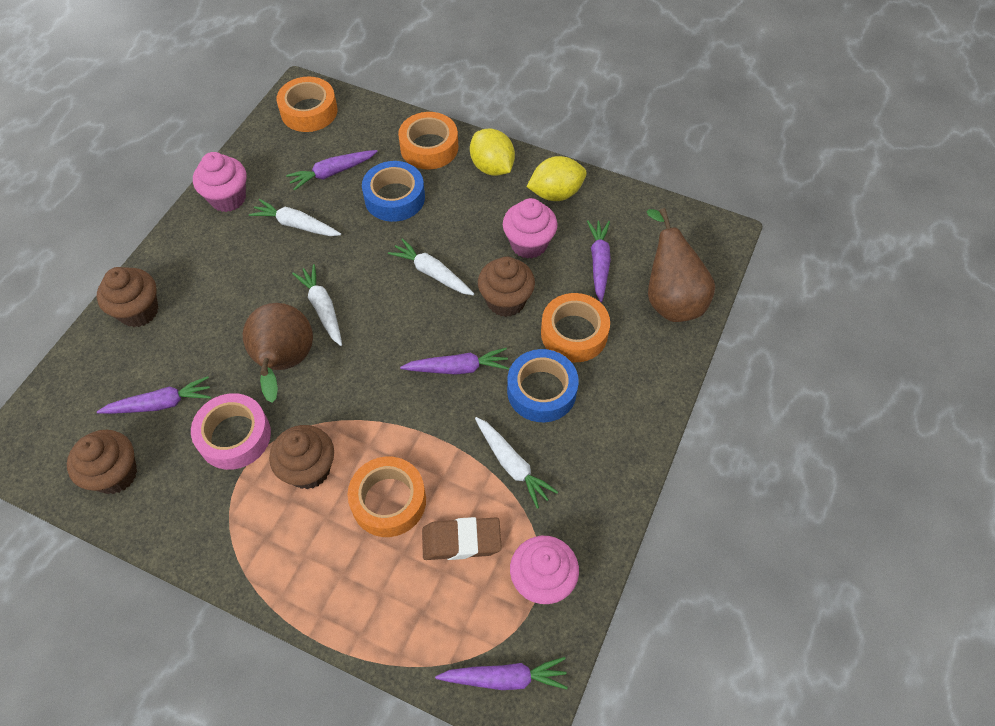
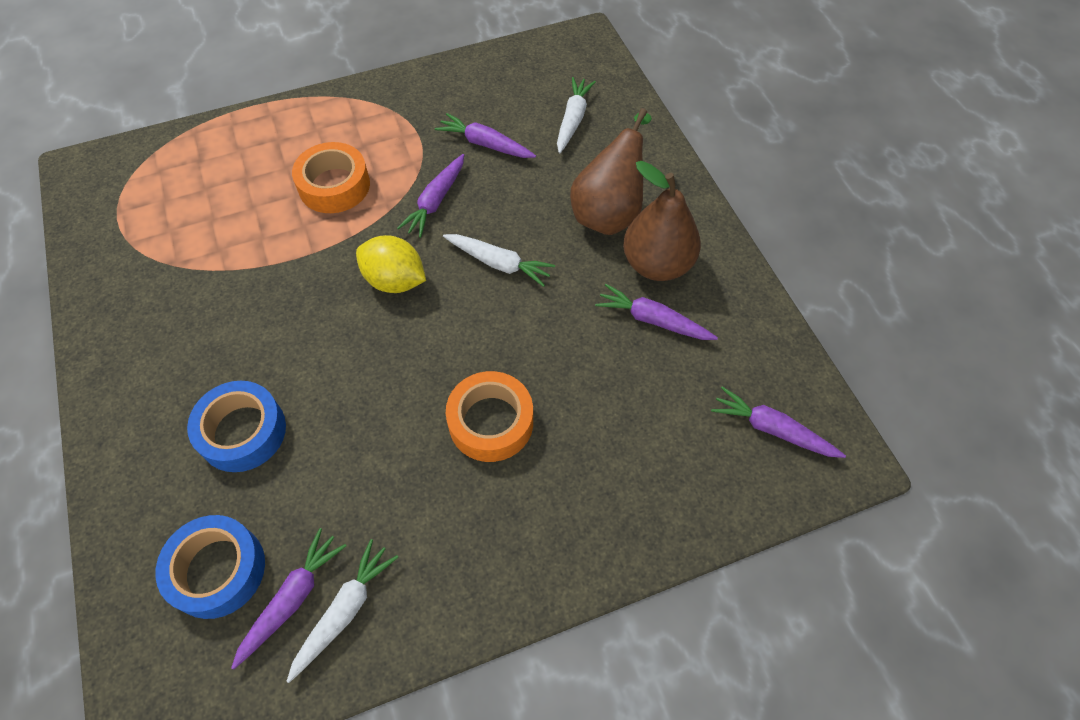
brown cupcake: 4 -> 0
brown eraser: 1 -> 0
orange tape: 4 -> 2
pink cupcake: 3 -> 0
pink tape: 1 -> 0
white carrot: 4 -> 3
yellow lemon: 2 -> 1

